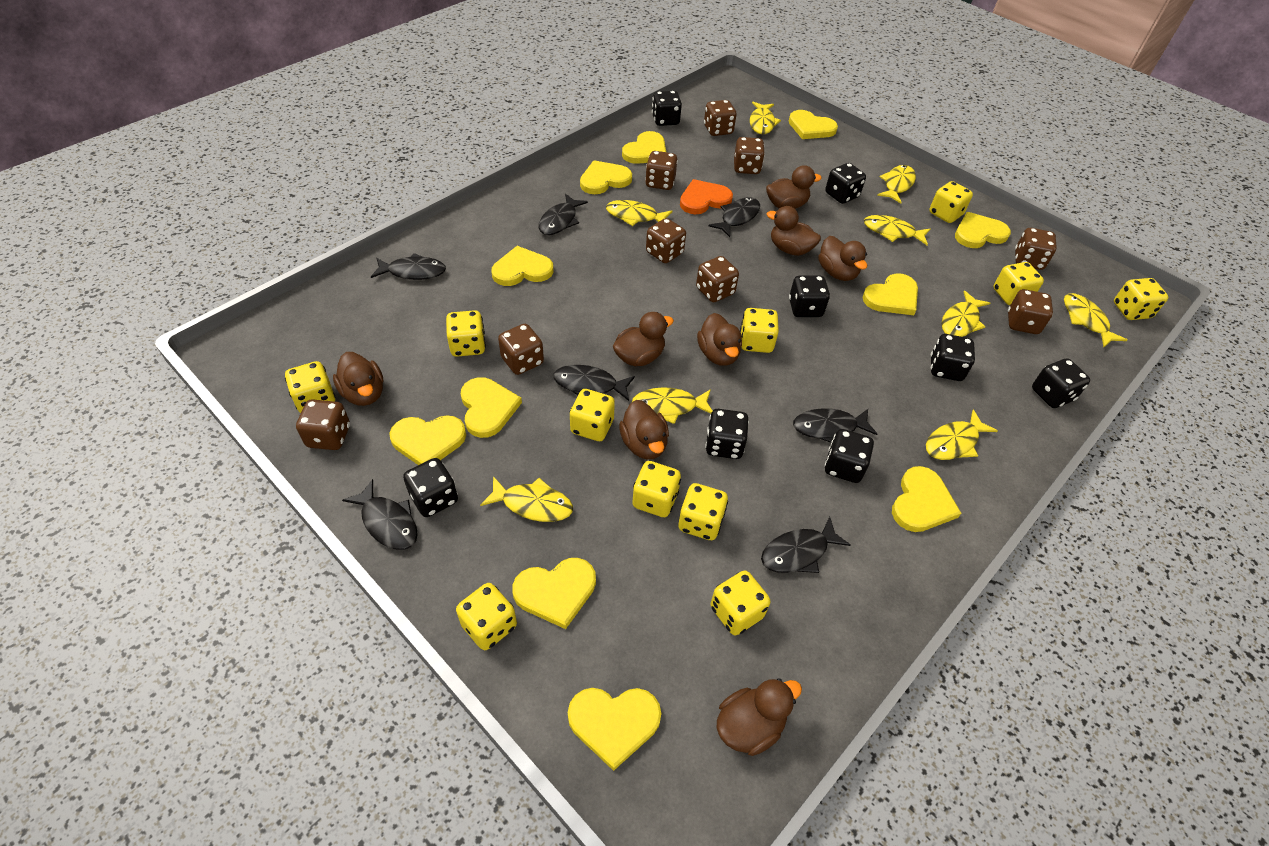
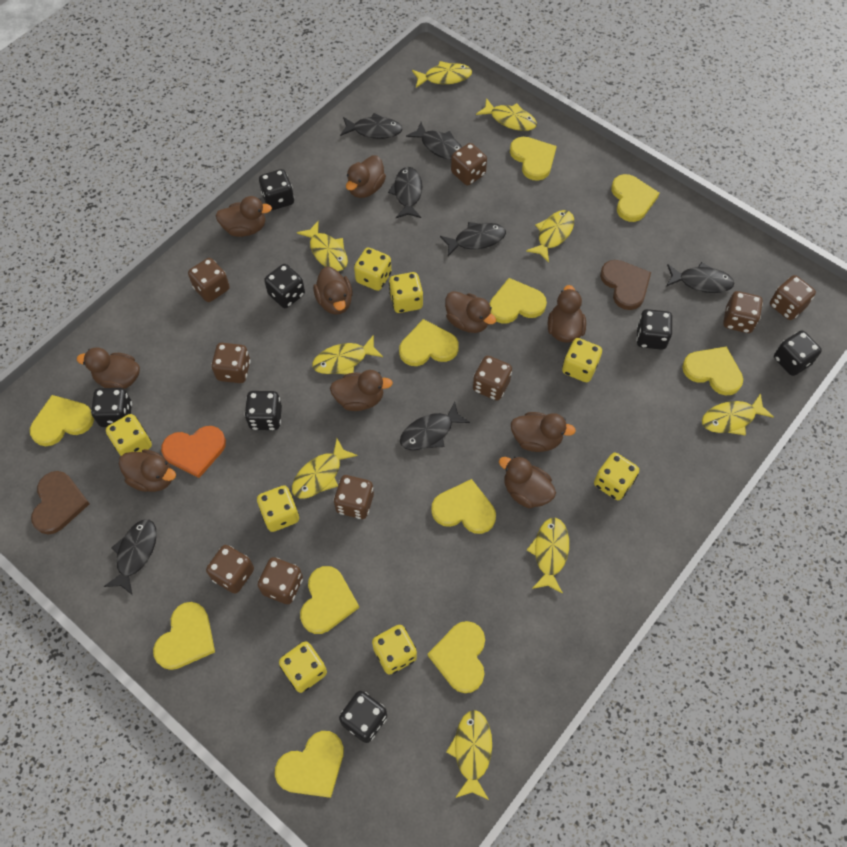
black dice: 8 -> 7
brown duck: 8 -> 10
brown heart: 0 -> 2
yellow dice: 11 -> 8

